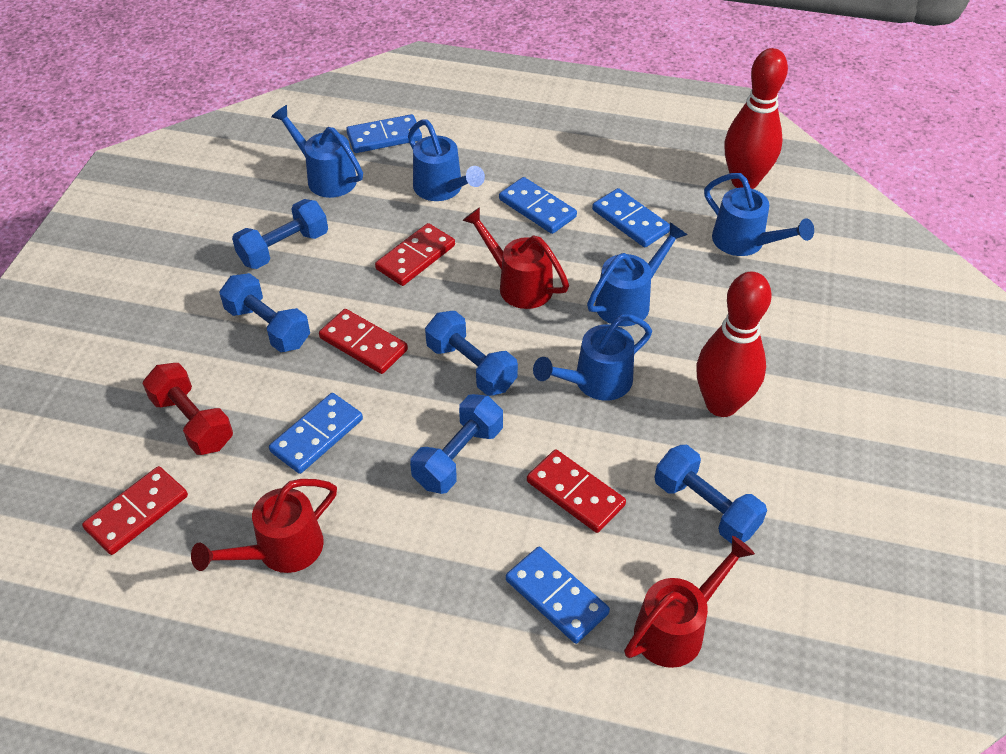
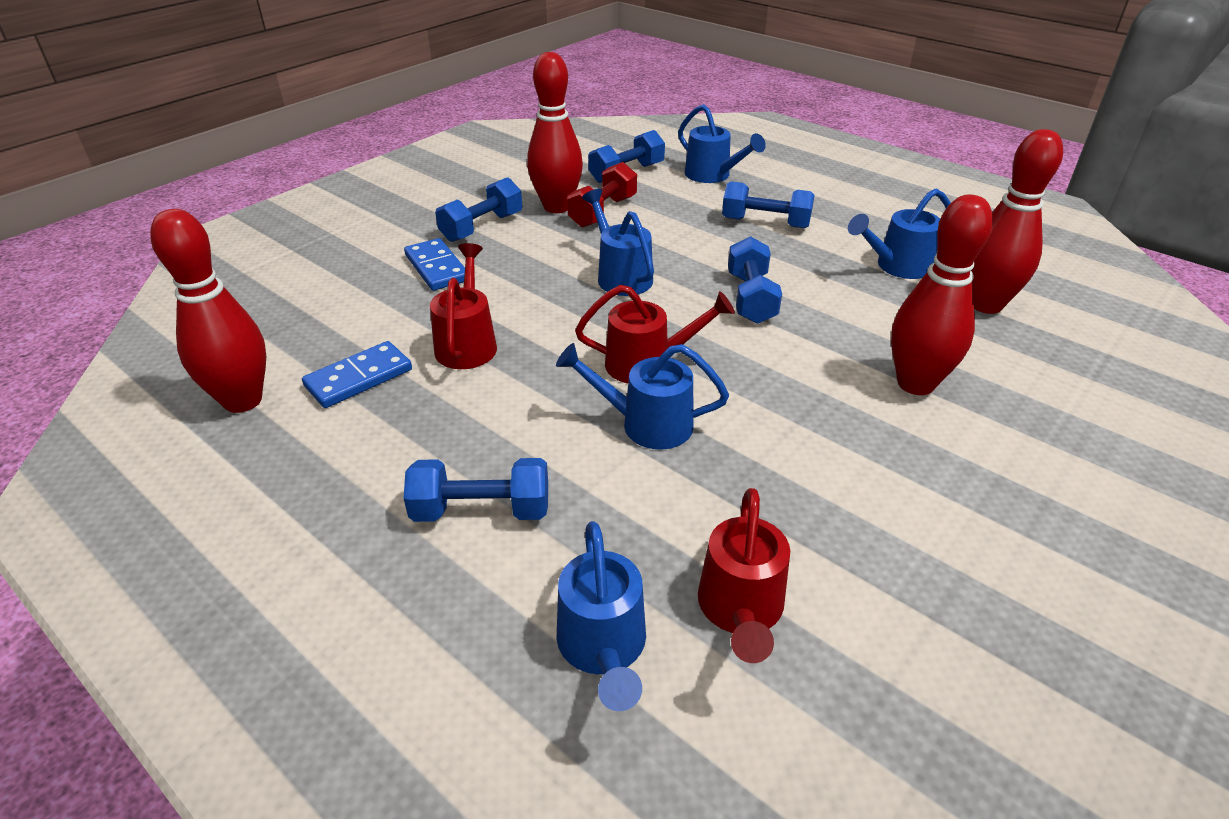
blue domino: 5 -> 2
red bowling pin: 2 -> 4
red domino: 4 -> 0

